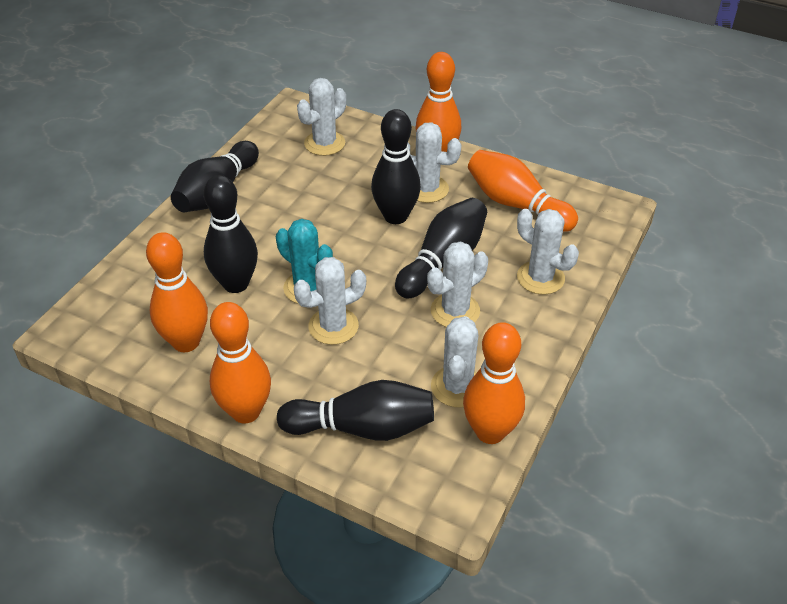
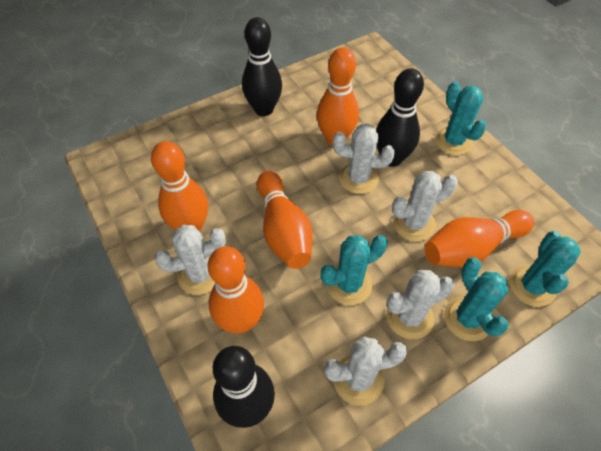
black bowling pin: 5 -> 3
turquoise cactus: 1 -> 4
white cactus: 6 -> 5

